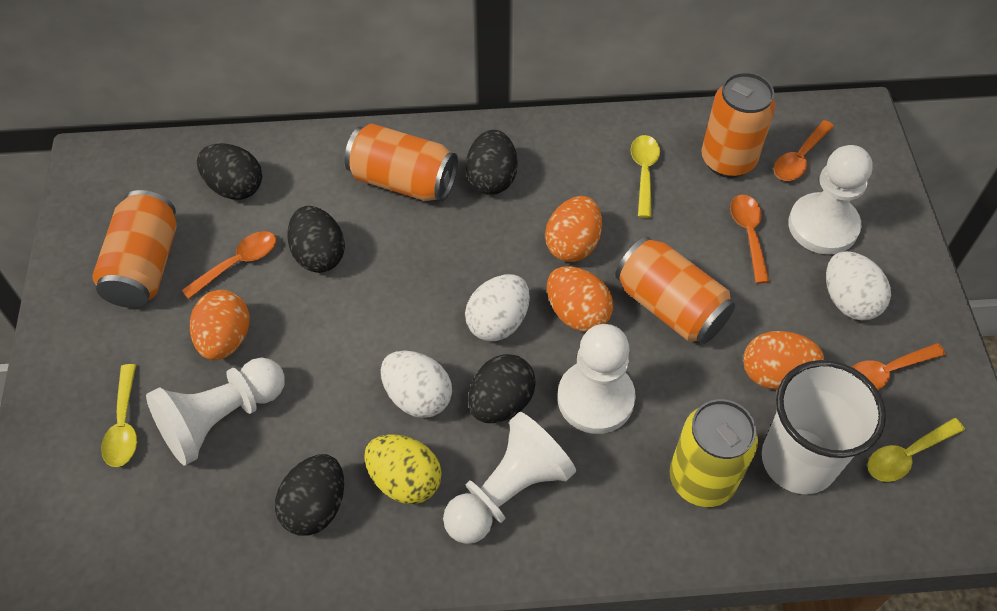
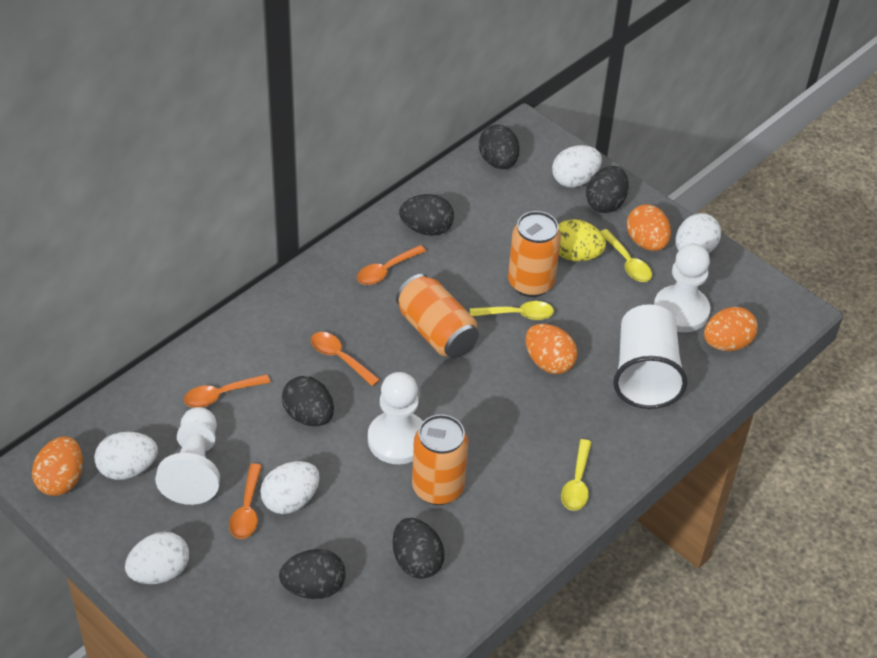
black egg: 5 -> 6
orange can: 4 -> 3
white egg: 3 -> 5
white pawn: 4 -> 3
yellow can: 1 -> 0

